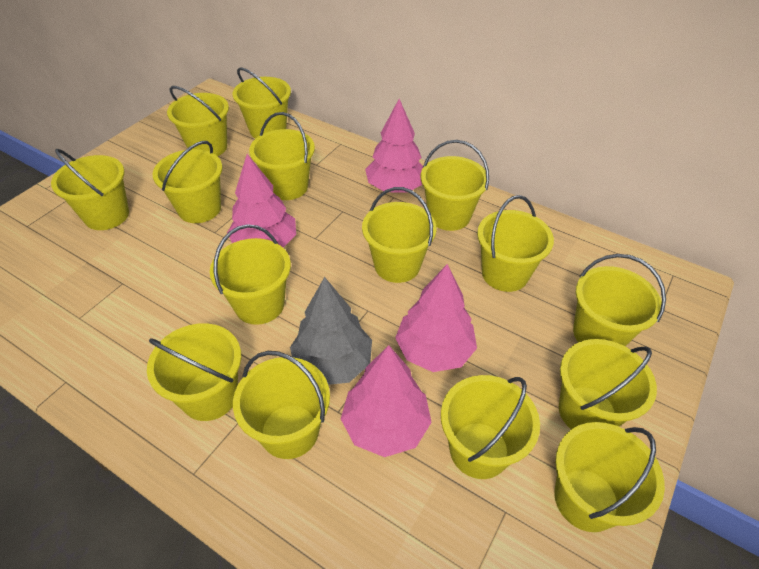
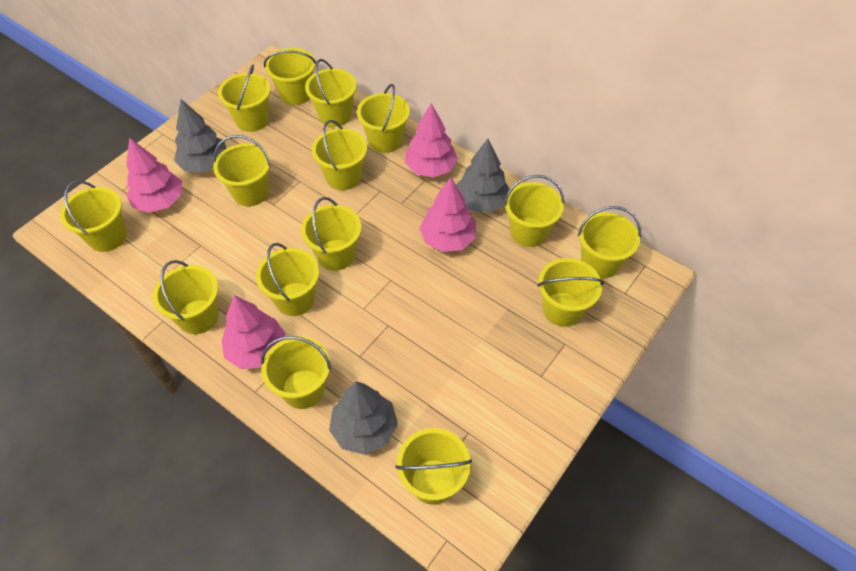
grey tree: 1 -> 3

